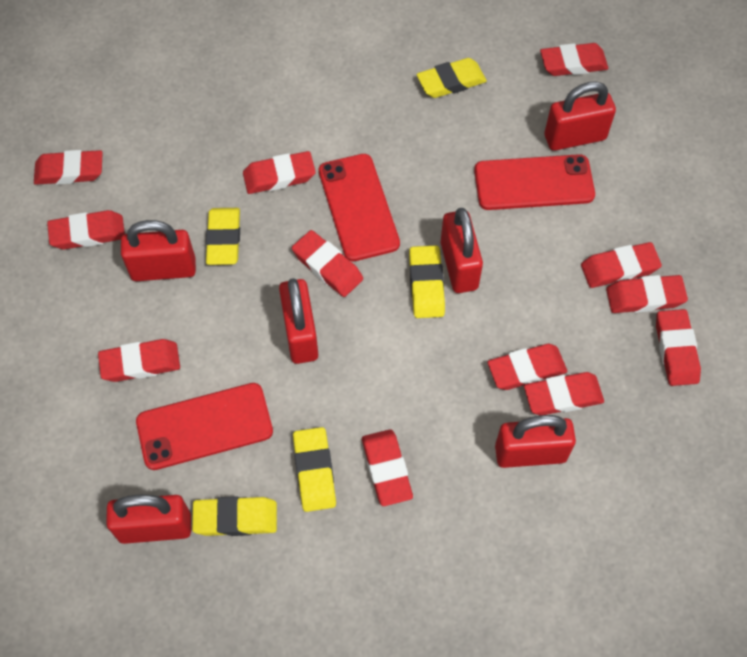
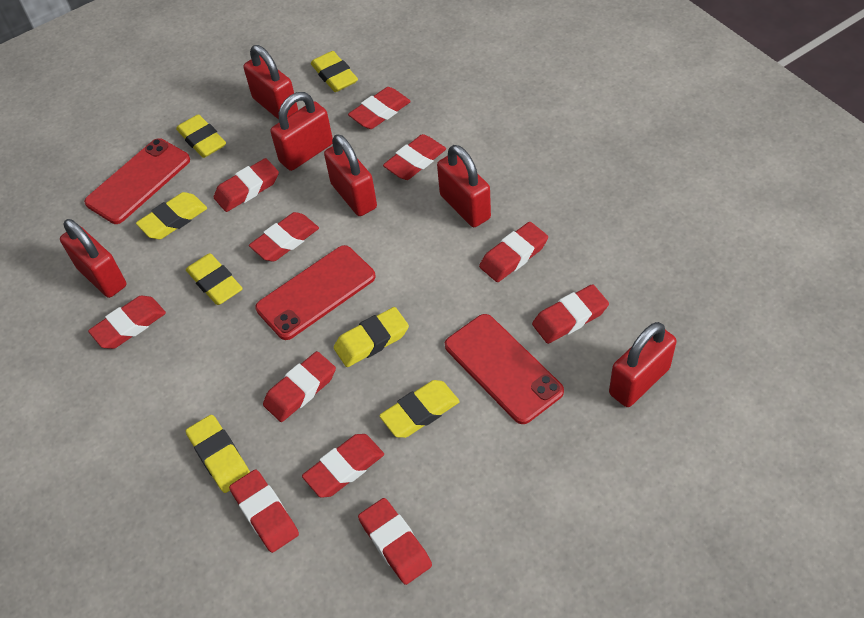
red eraser: 12 -> 11
yellow eraser: 5 -> 7

